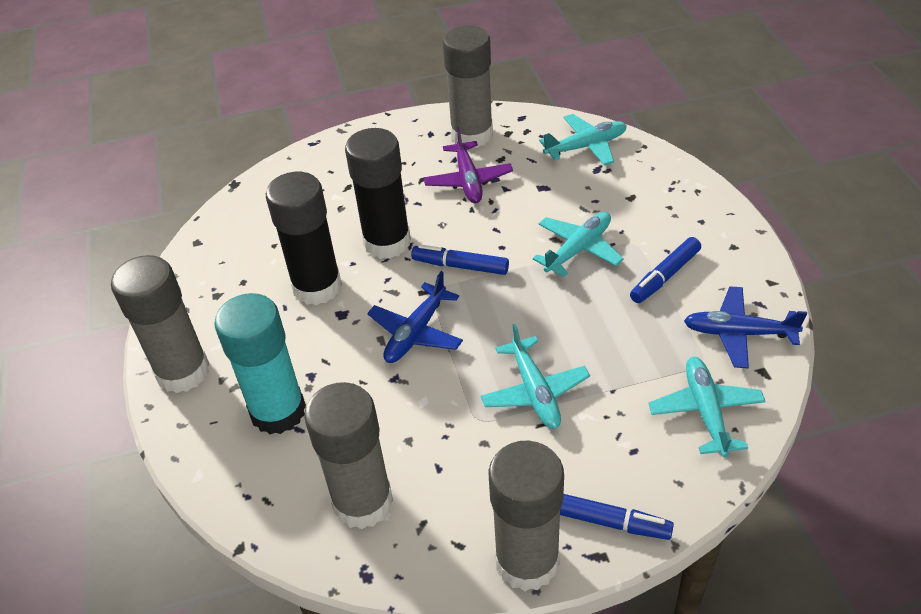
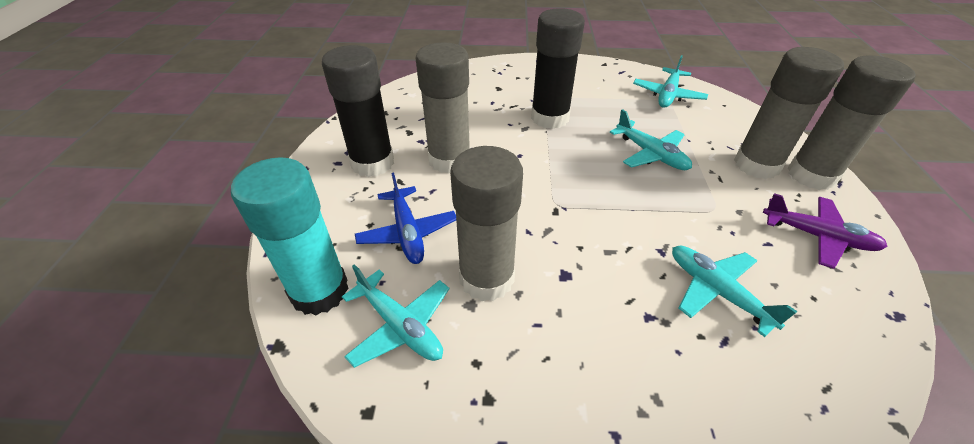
blue marker: 3 -> 0
blue plane: 2 -> 1

